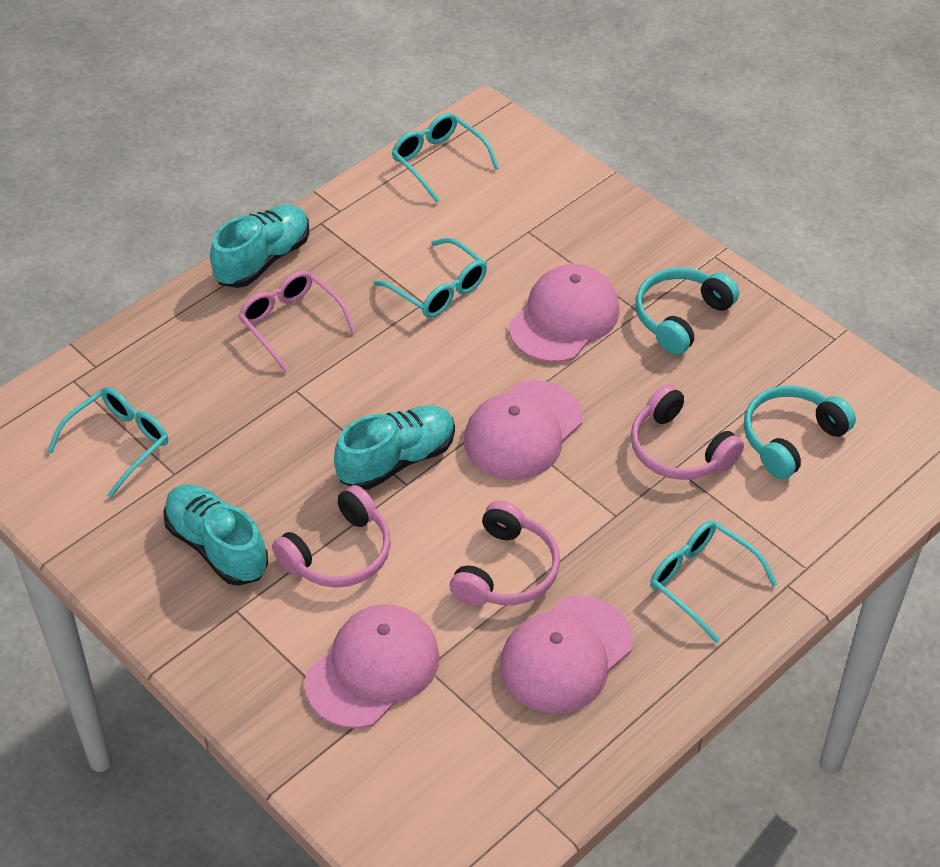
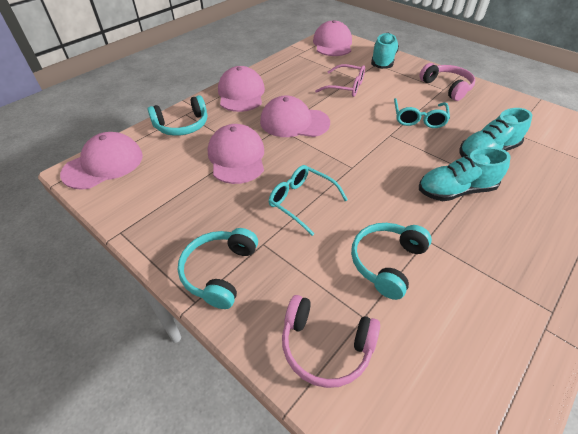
pink cap: 4 -> 5
pink headphones: 3 -> 2
turquoise glasses: 4 -> 2
turquoise headphones: 2 -> 3

